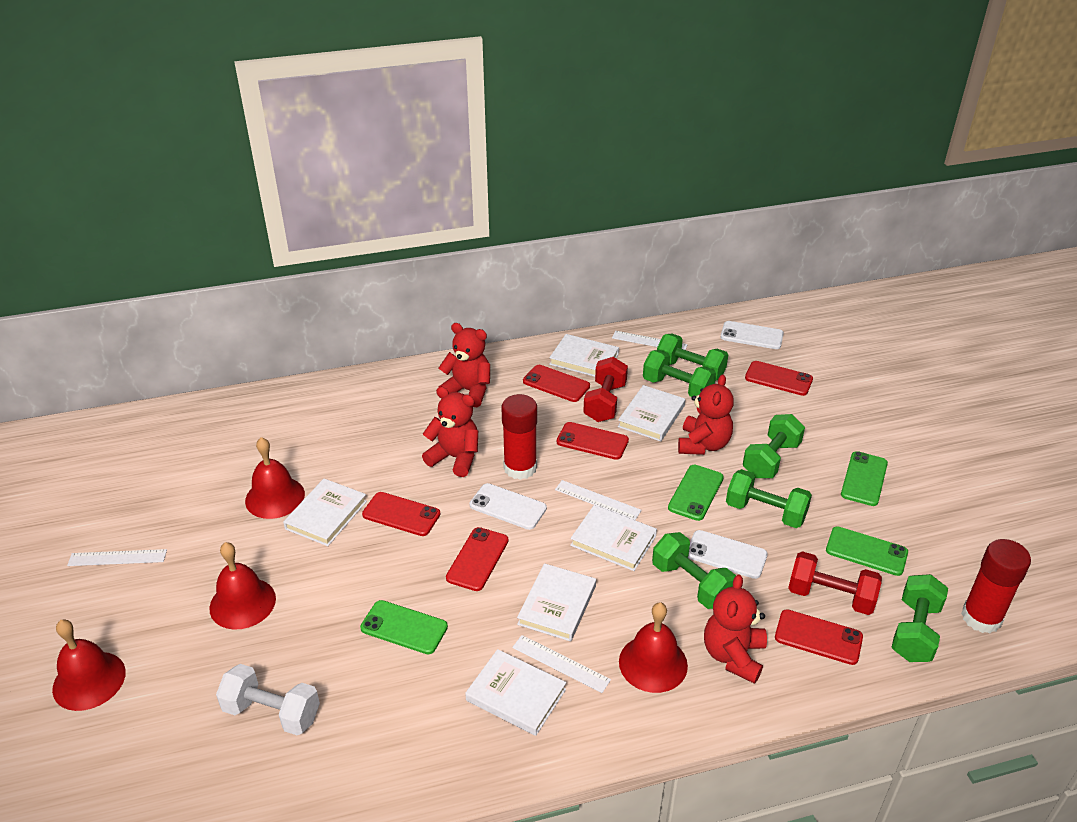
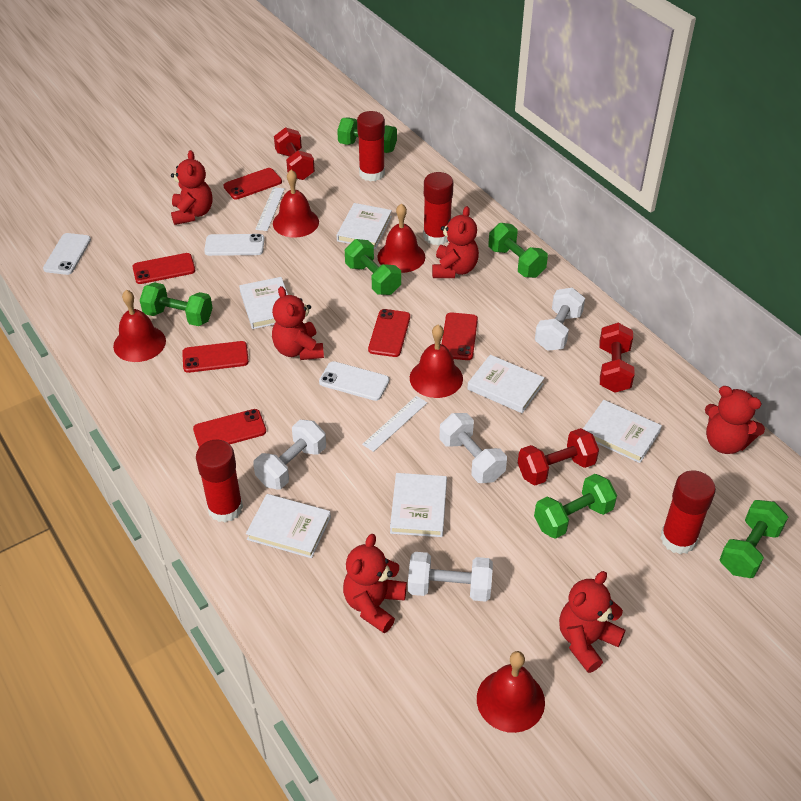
green phone: 4 -> 0
red bell: 4 -> 5
red dumbbell: 2 -> 3
red glue stick: 2 -> 4
red teddy bear: 4 -> 6
white dumbbell: 1 -> 4
white ruler: 4 -> 2

